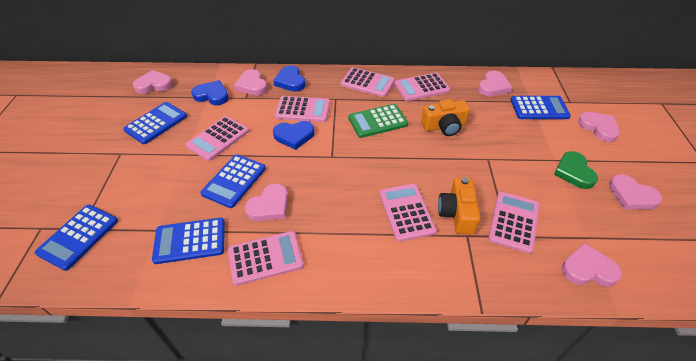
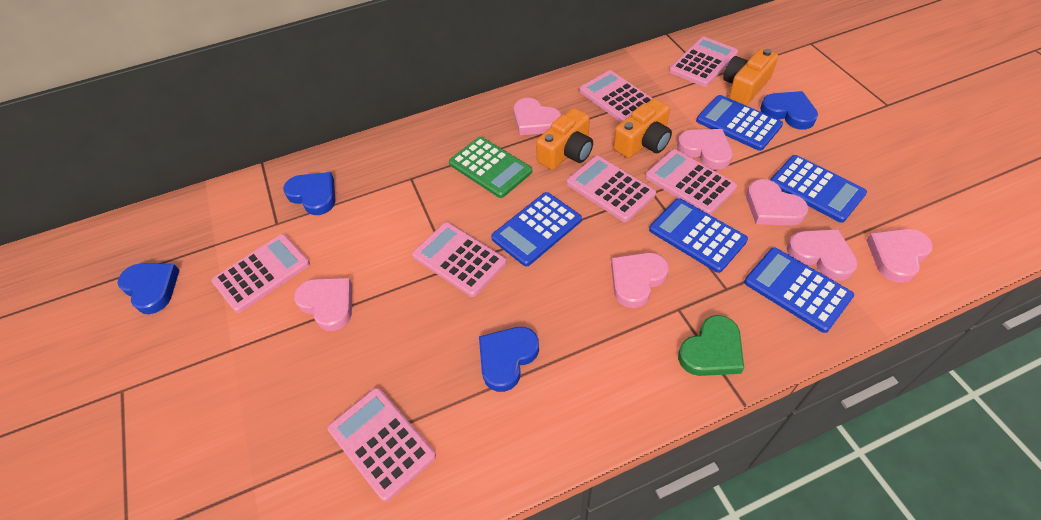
blue heart: 3 -> 4
orange camera: 2 -> 3

